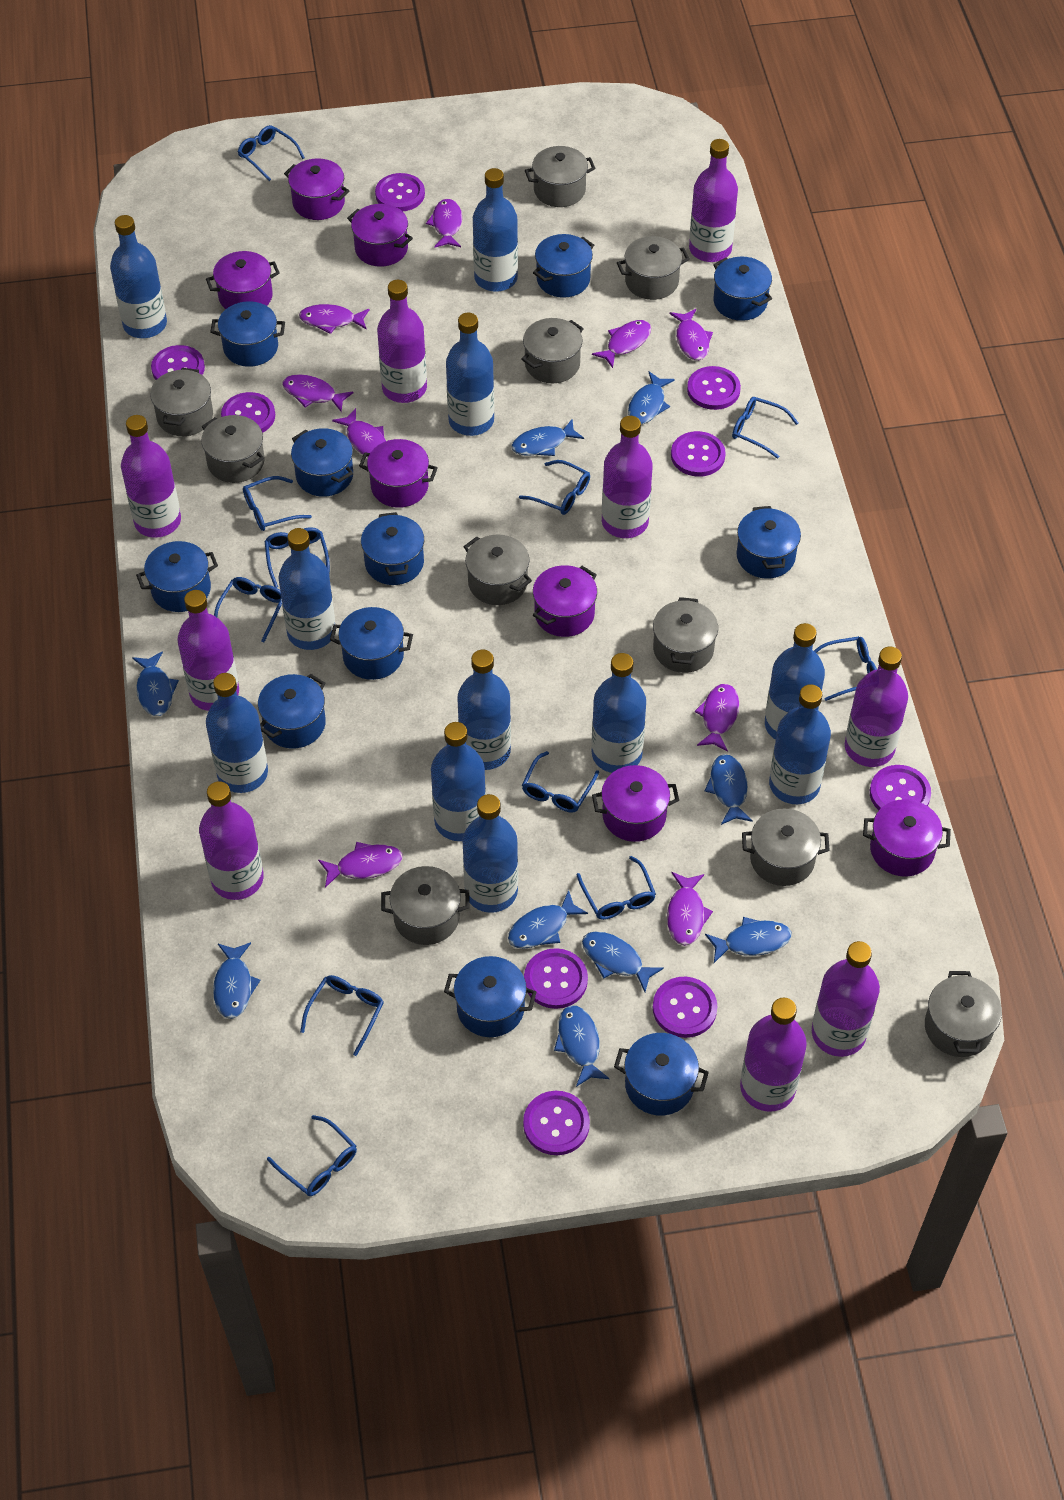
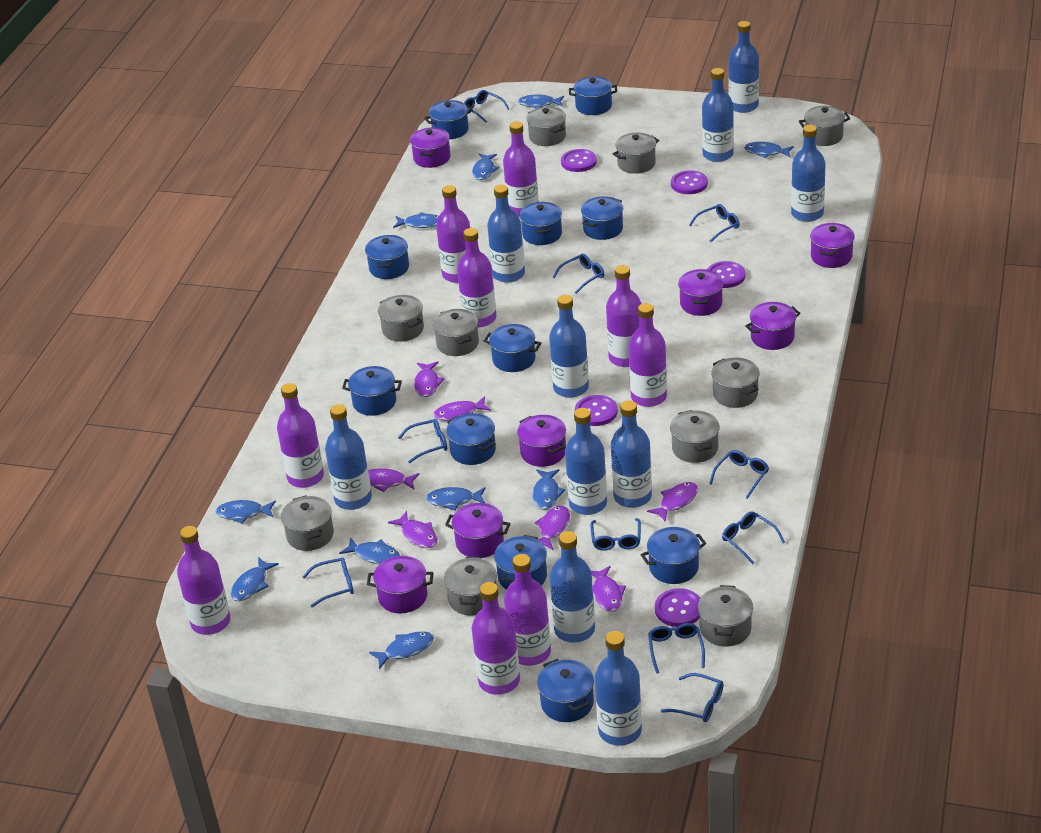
blue bottle: 11 -> 10
blue fish: 9 -> 10
blue glasses: 11 -> 10
purple button: 9 -> 5
purple fish: 9 -> 7

